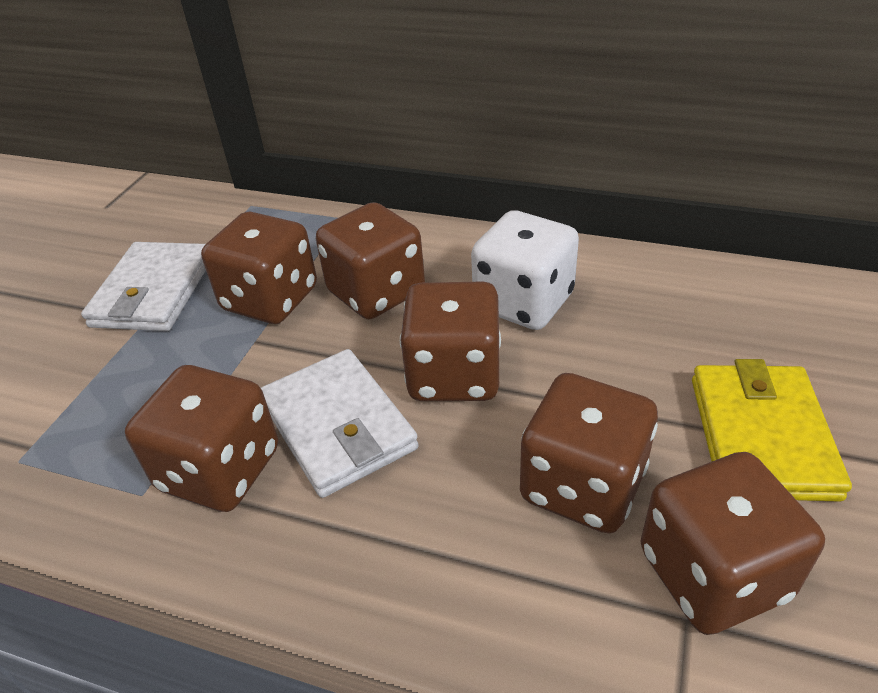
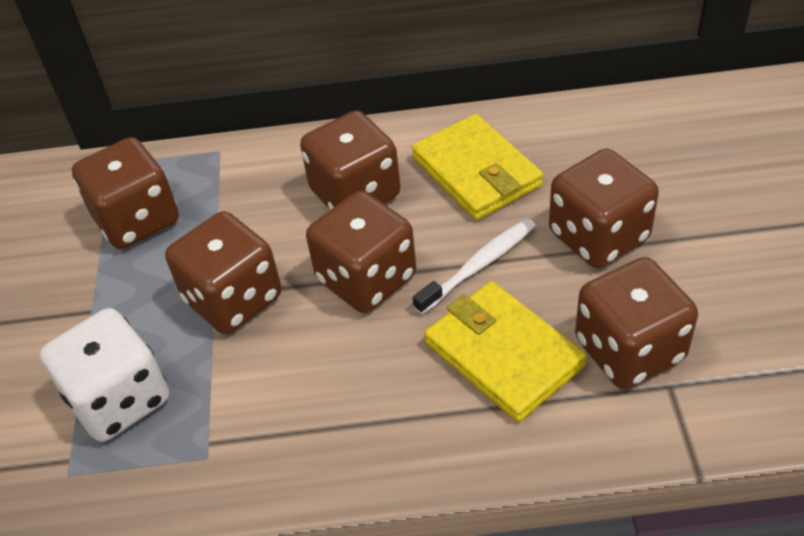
white toothbrush: 0 -> 1
white wallet: 2 -> 0
yellow wallet: 1 -> 2

